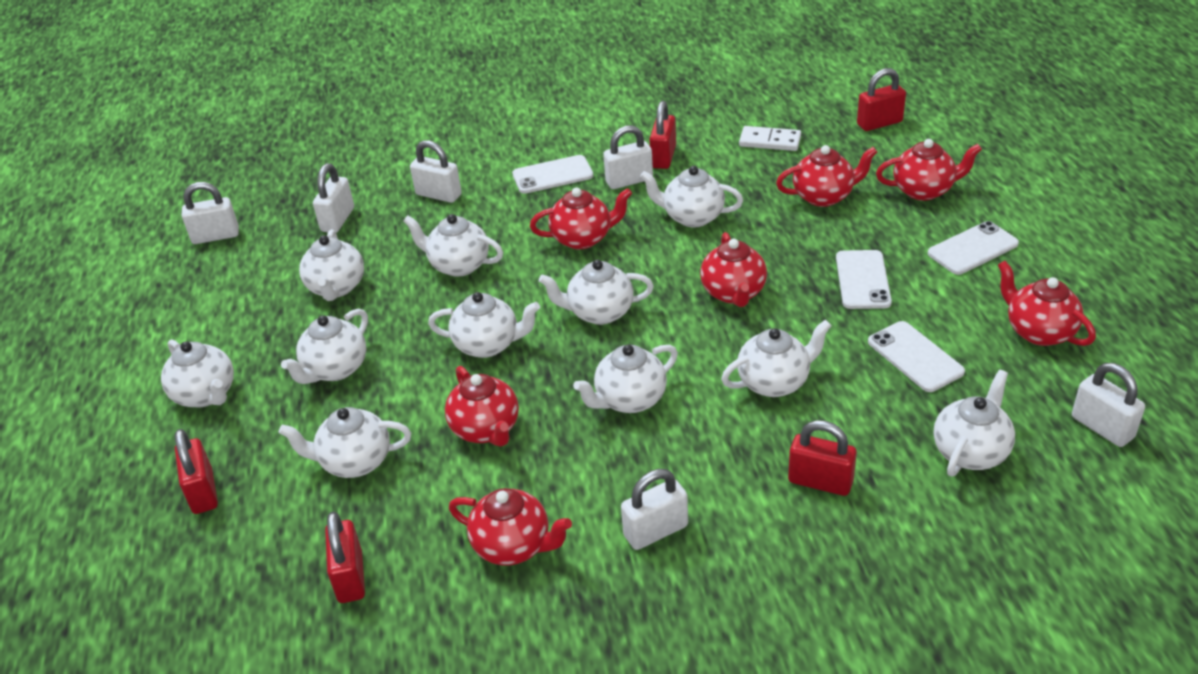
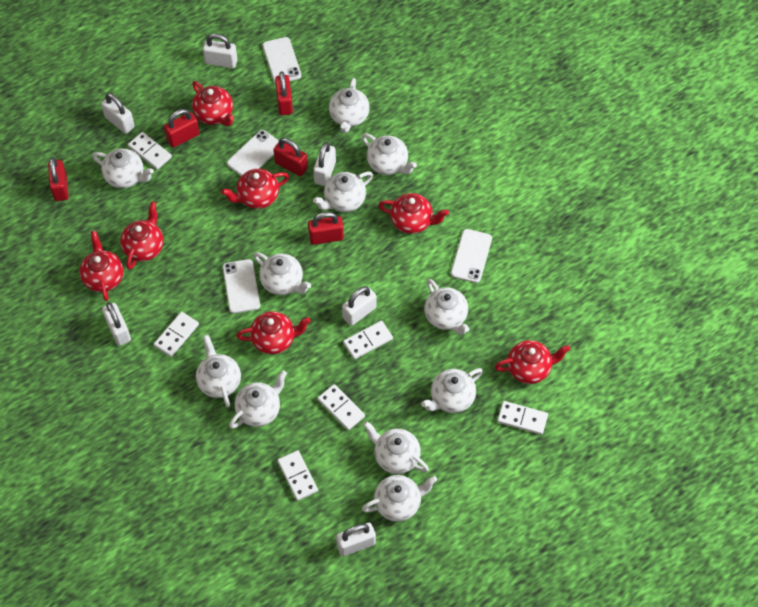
white domino: 1 -> 6

